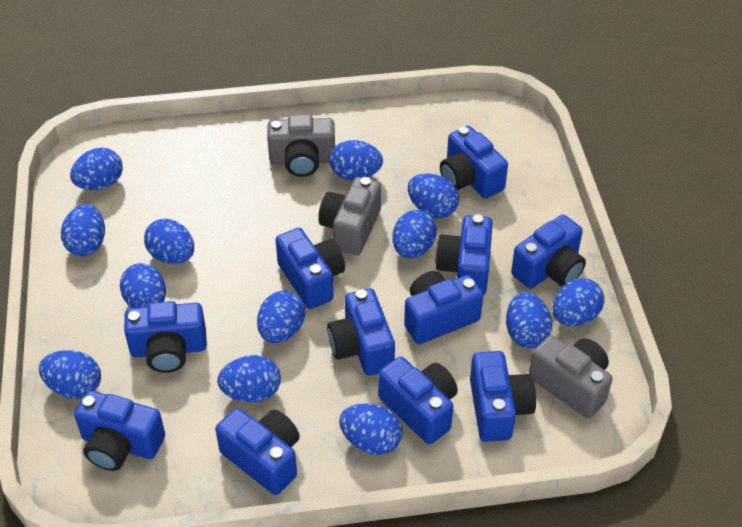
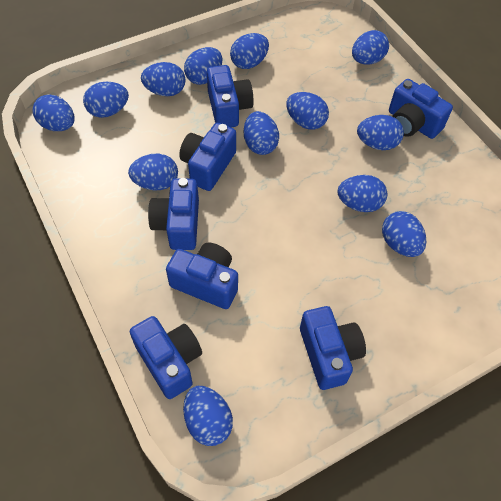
blue camera: 11 -> 7
grey camera: 3 -> 0

